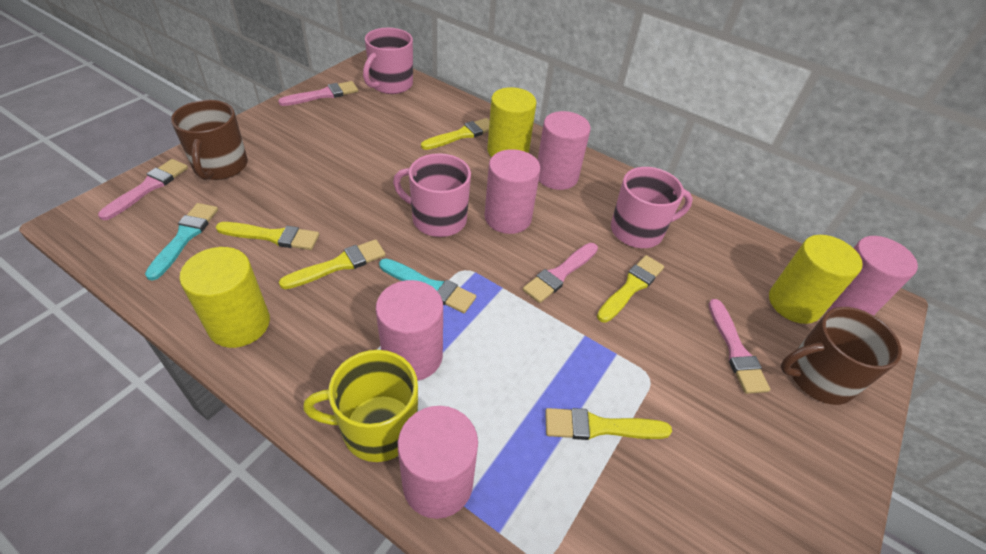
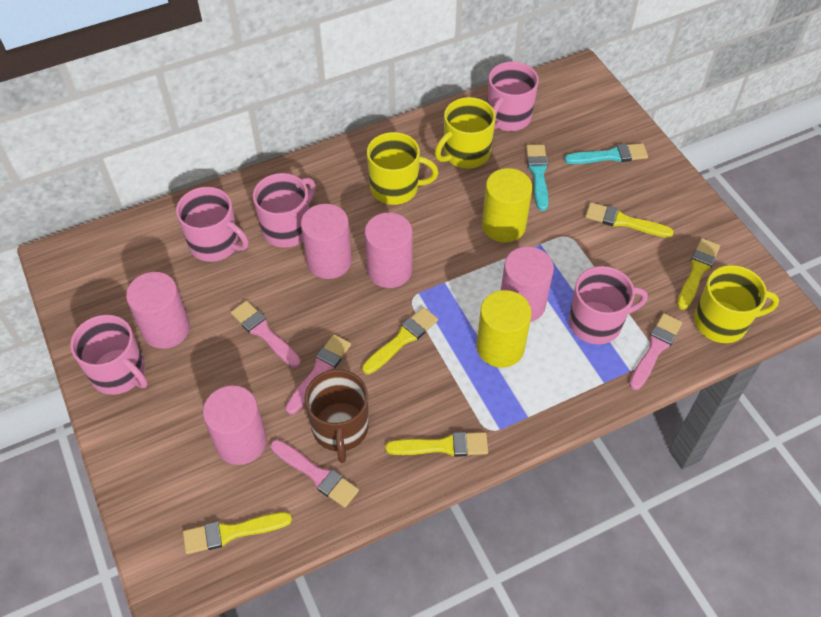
brown mug: 2 -> 1
pink mug: 3 -> 5
yellow cylinder: 3 -> 2
yellow mug: 1 -> 3

